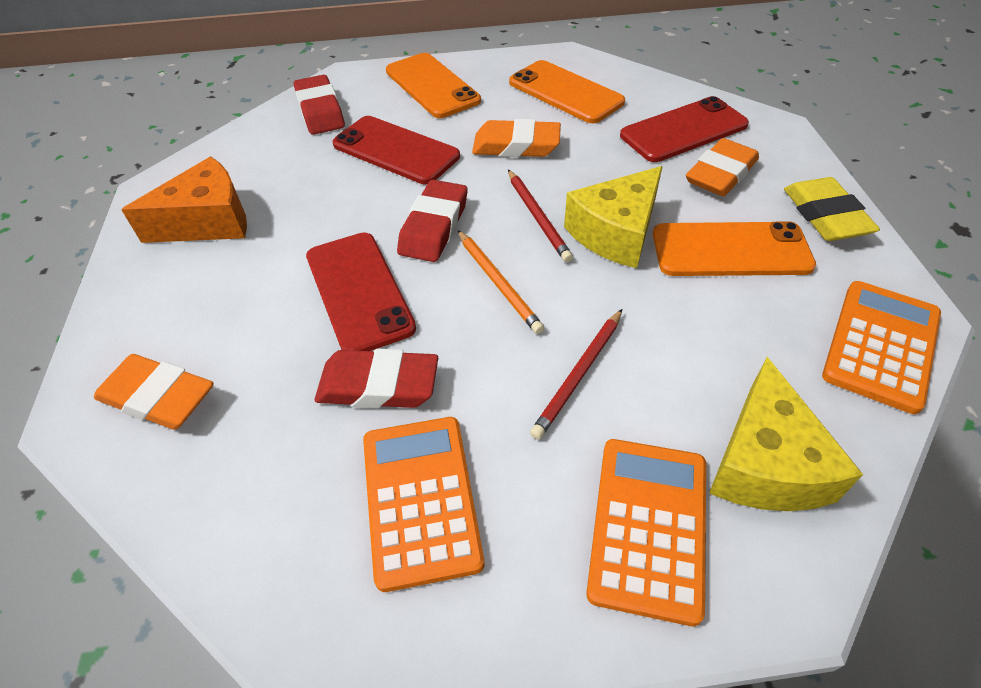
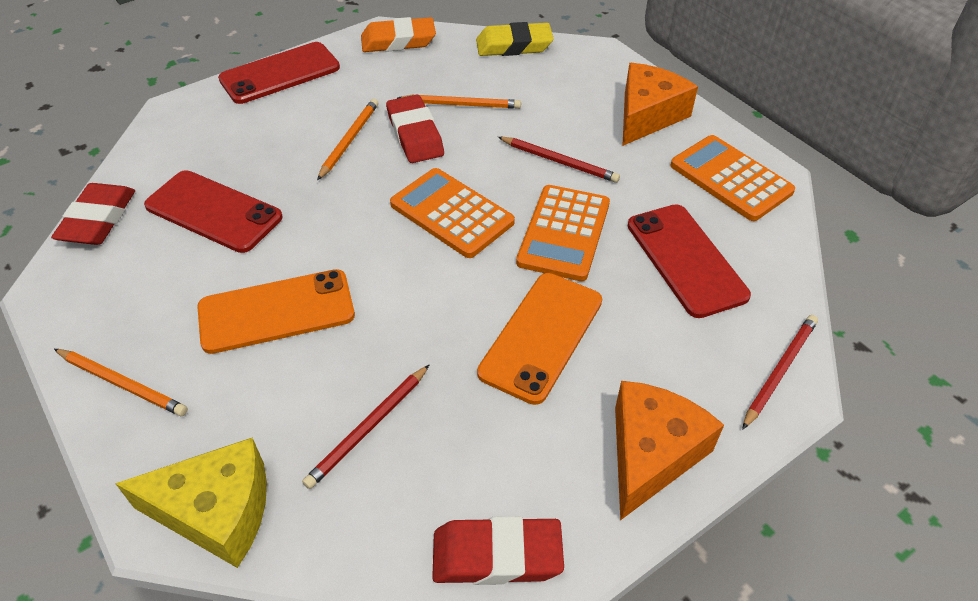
orange cheese: 1 -> 2
orange eraser: 3 -> 1
orange pencil: 1 -> 3
orange phone: 3 -> 2
red pencil: 2 -> 3
yellow cheese: 2 -> 1

